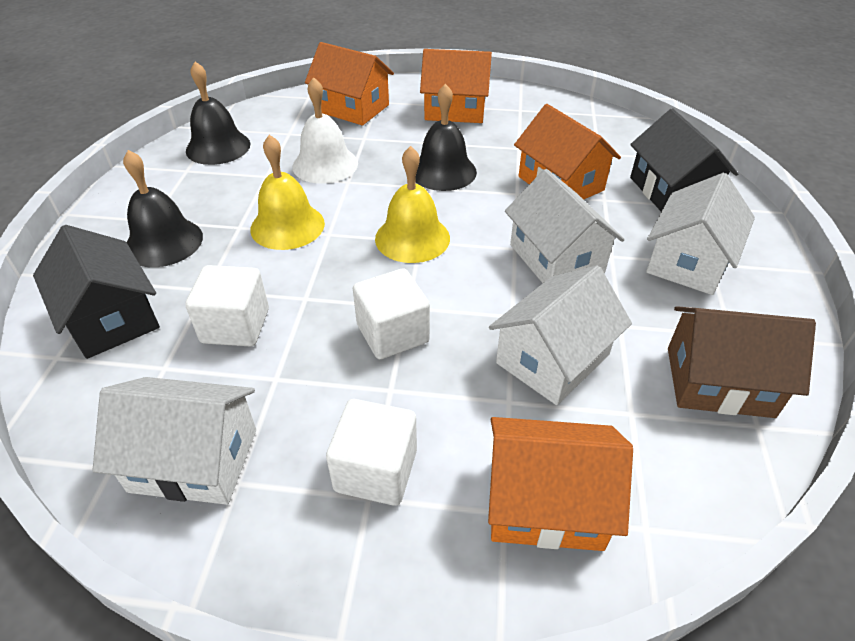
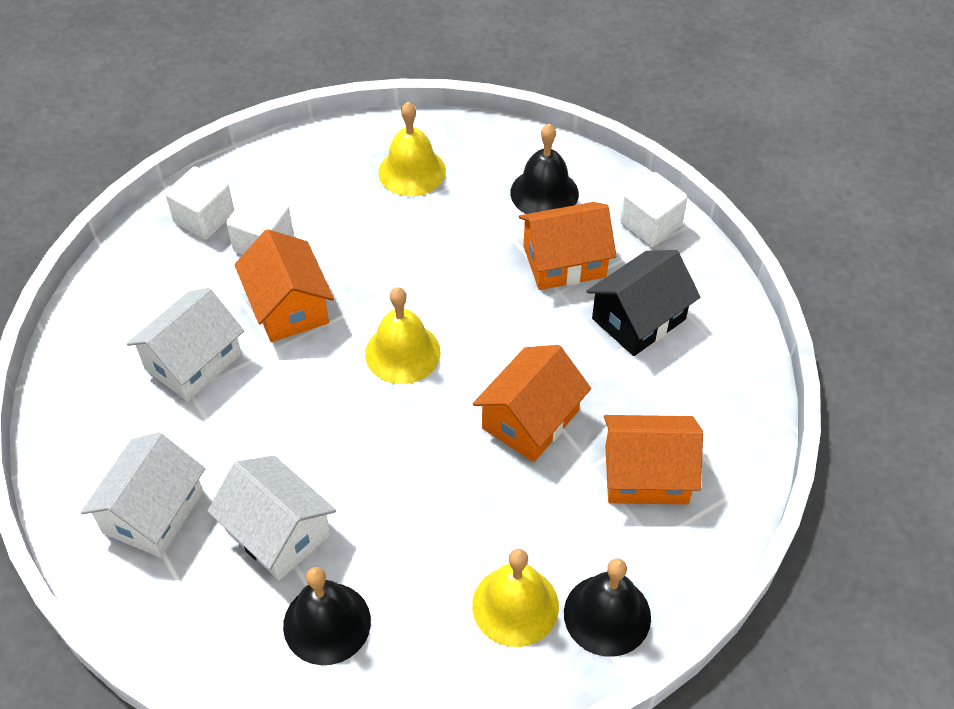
black house: 2 -> 1
brown house: 1 -> 0
white bell: 1 -> 0
white house: 4 -> 3
yellow bell: 2 -> 3

